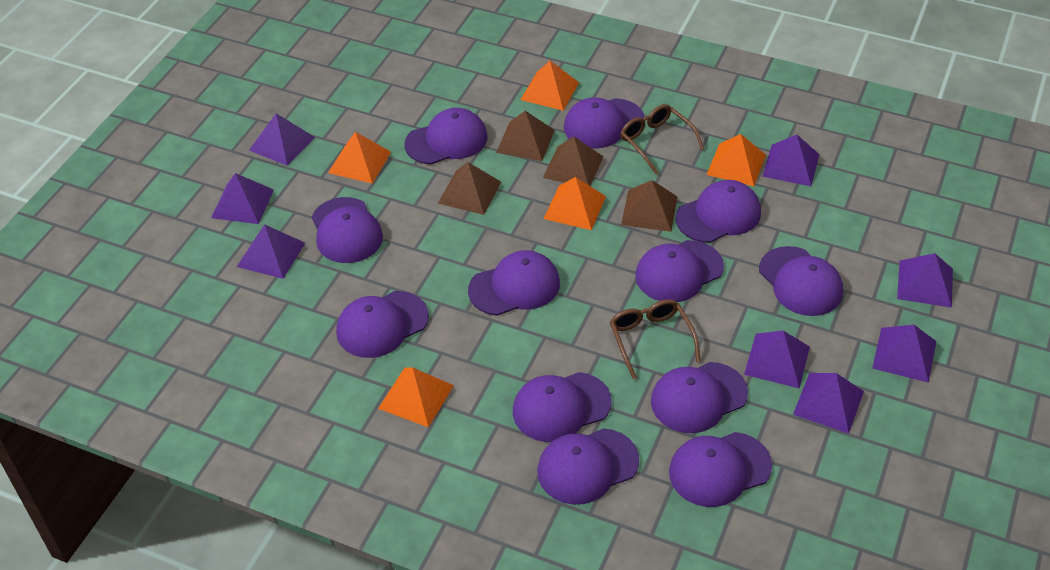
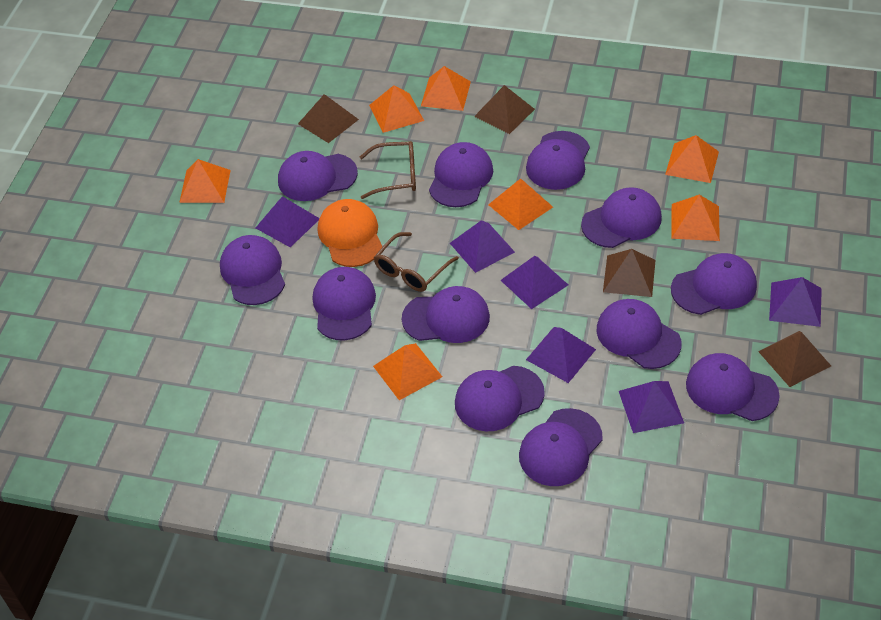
orange cap: 0 -> 1
orange pyramid: 5 -> 7
purple pyramid: 8 -> 6

